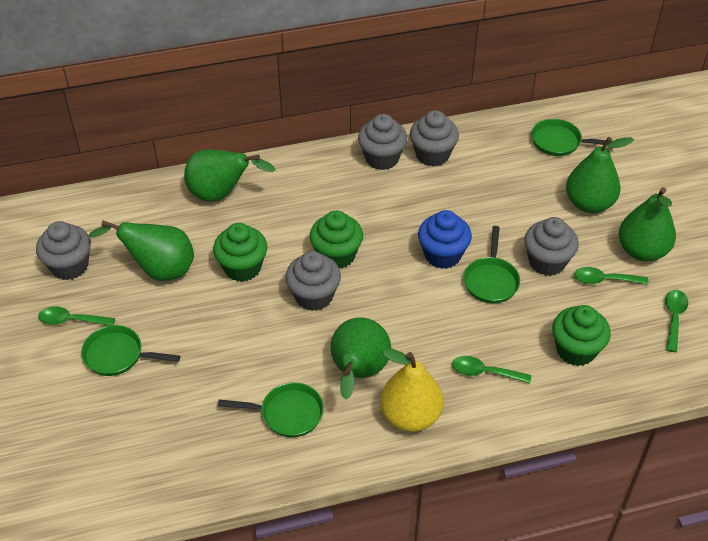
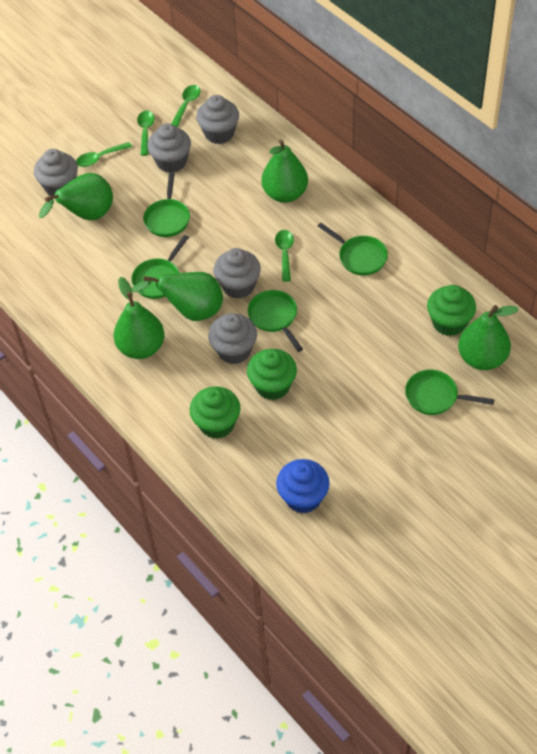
green pan: 4 -> 5
yellow pear: 1 -> 0

